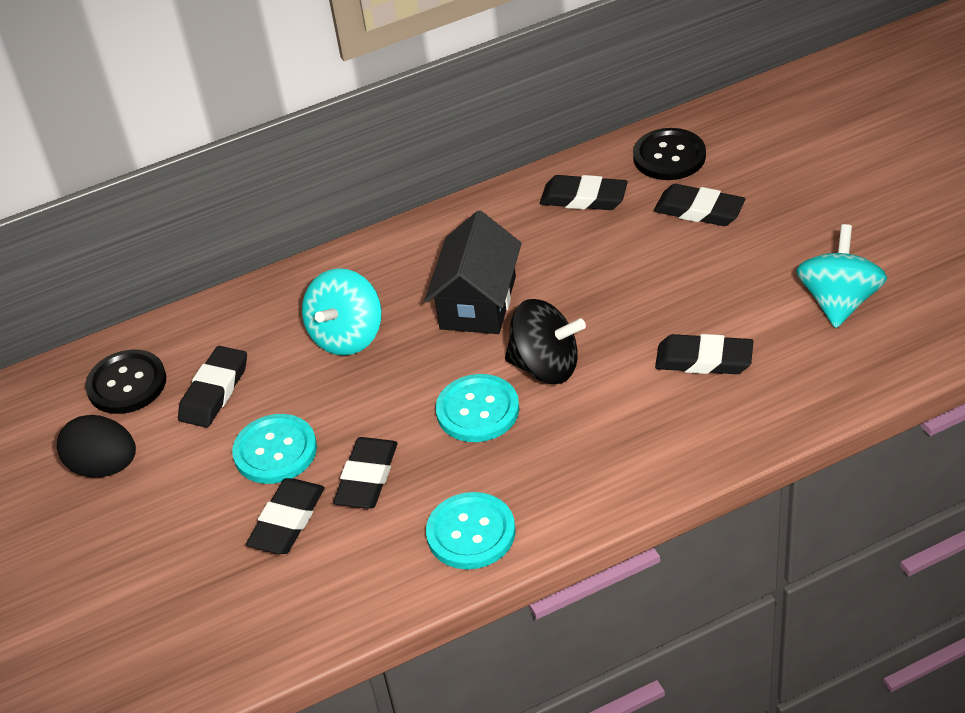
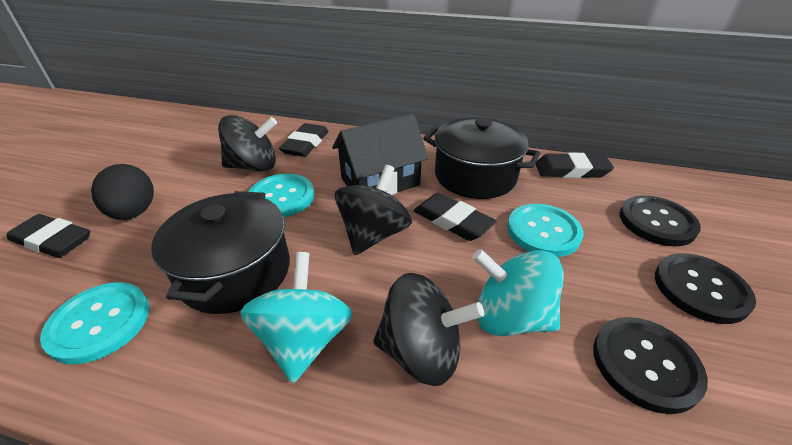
black button: 2 -> 3
black eraser: 6 -> 4
black pot: 0 -> 2
black spinning top: 1 -> 3

